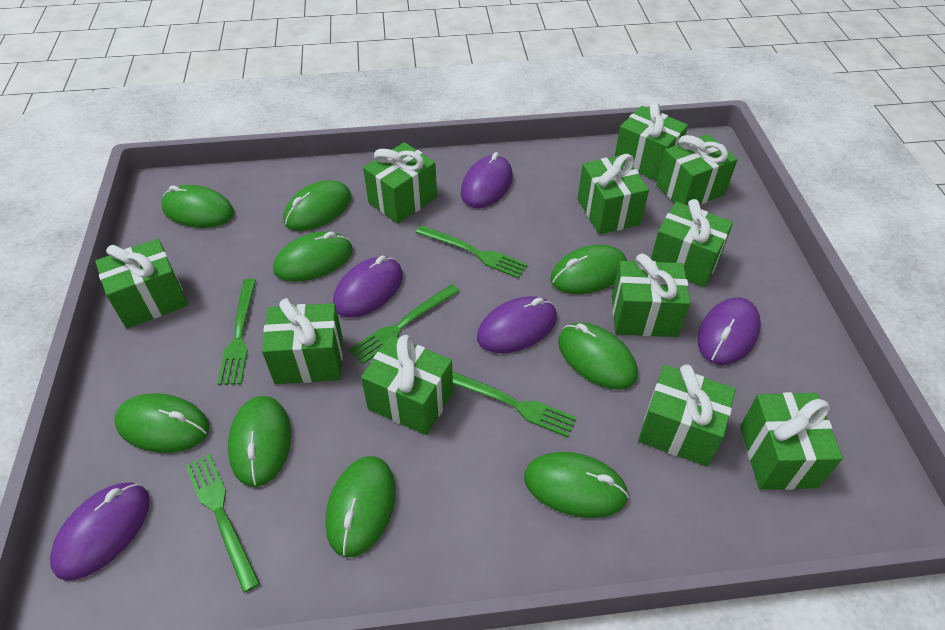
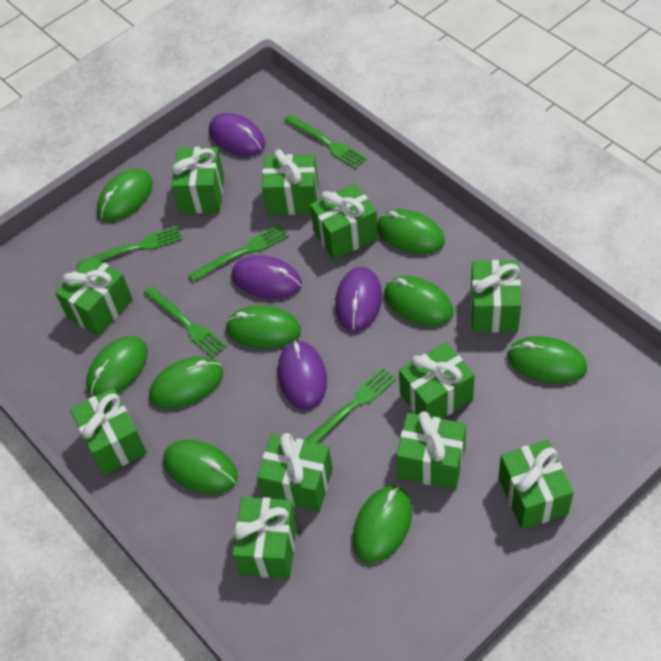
purple mouse: 5 -> 4

